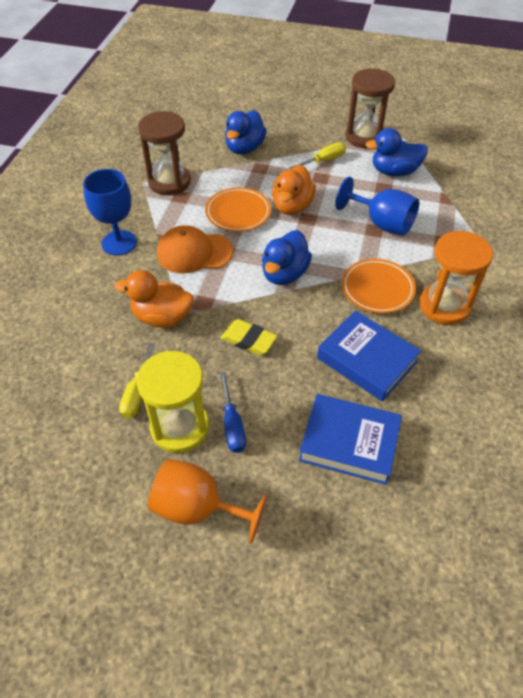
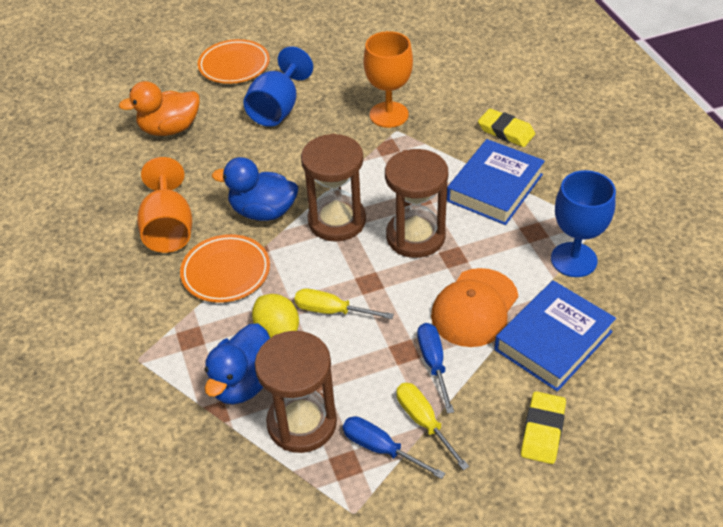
blue duck: 3 -> 2
blue screwdriver: 1 -> 2
brown hourglass: 2 -> 3
orange duck: 2 -> 1
orange goblet: 1 -> 2
orange hourglass: 1 -> 0
yellow eraser: 1 -> 2
yellow hourglass: 1 -> 0
yellow lemon: 0 -> 1

